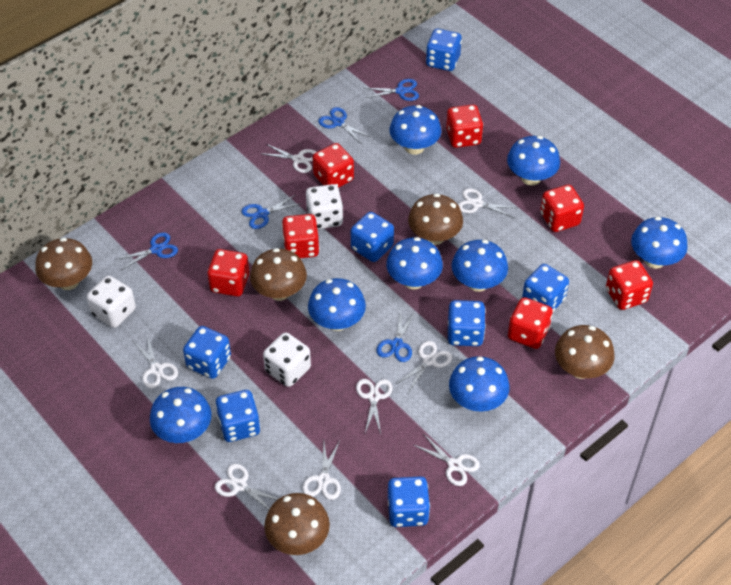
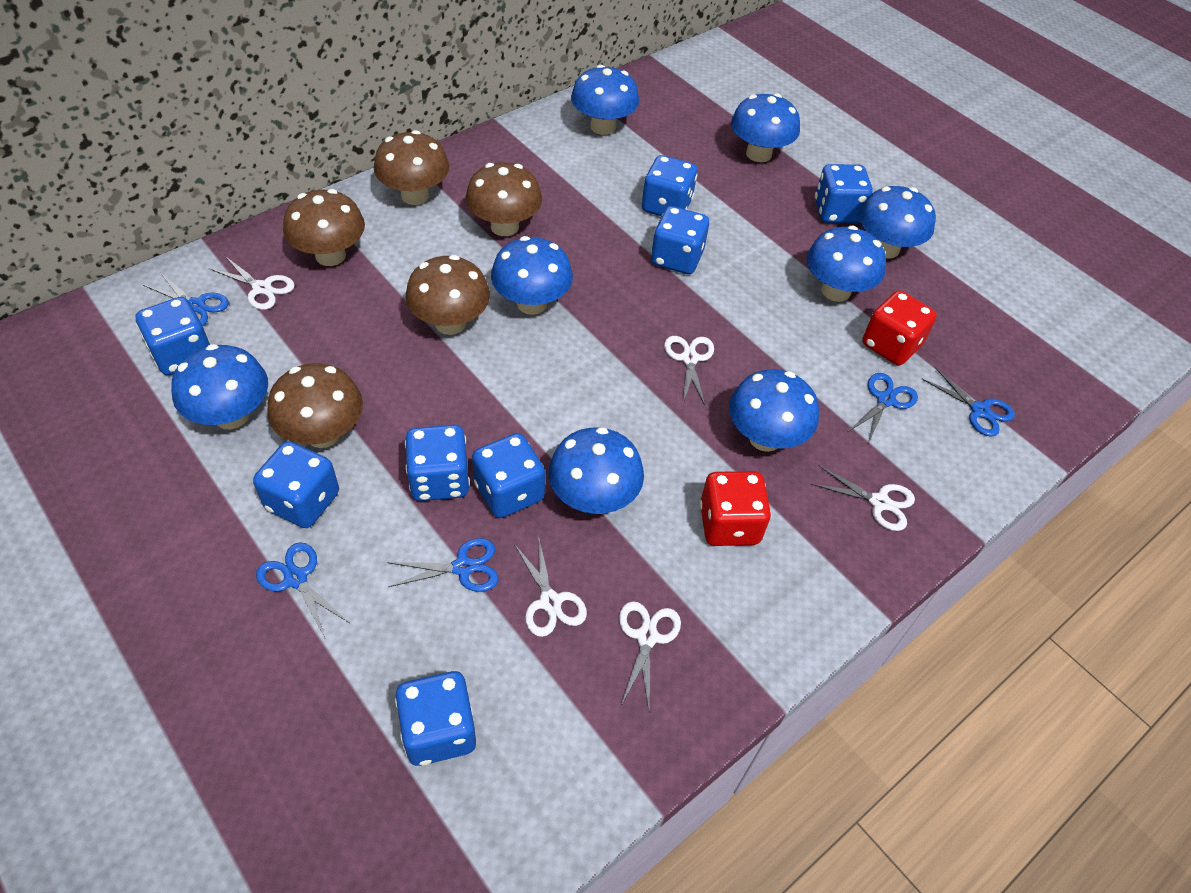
blue dice: 7 -> 8
red dice: 7 -> 2
white dice: 3 -> 0
white scissors: 8 -> 5

